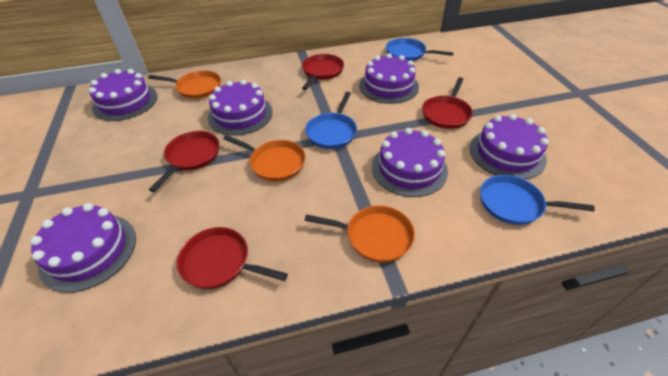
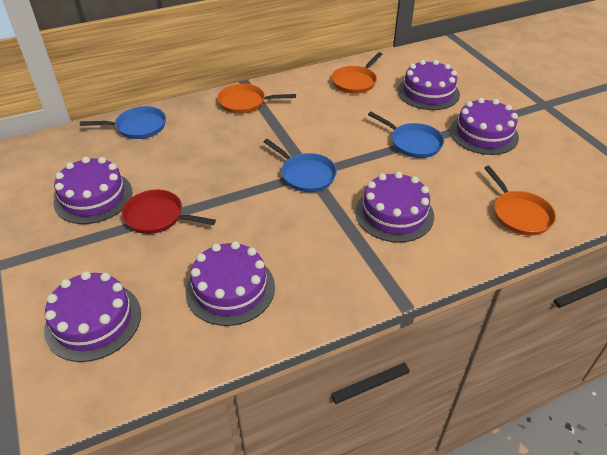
red pan: 4 -> 1

